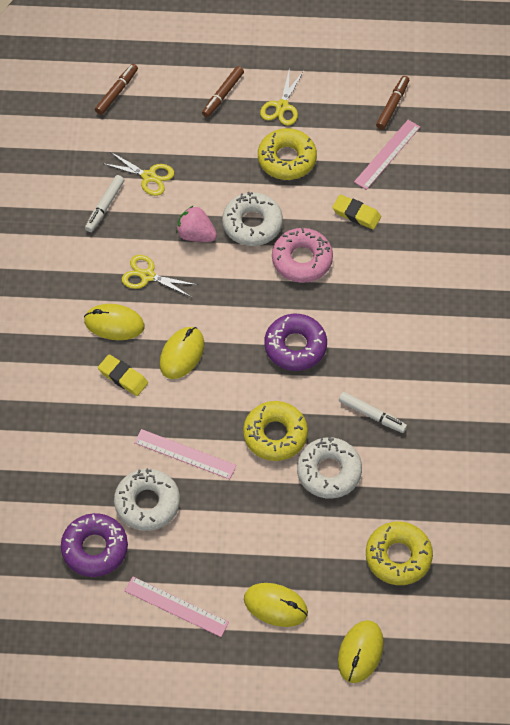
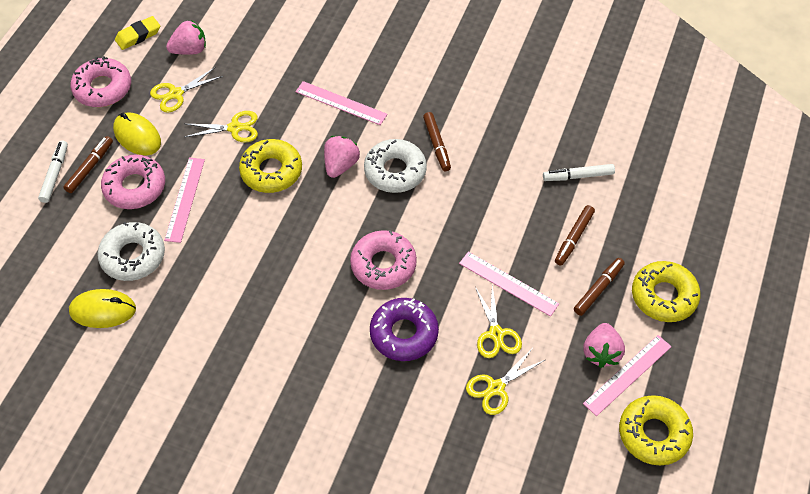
brown marker: 3 -> 4
pink donut: 1 -> 3
pink ruler: 3 -> 4
pink strawberry: 1 -> 3
purple donut: 2 -> 1
white donut: 3 -> 2
yellow eraser: 2 -> 1
yellow mouse: 4 -> 2
yellow scissors: 3 -> 4

